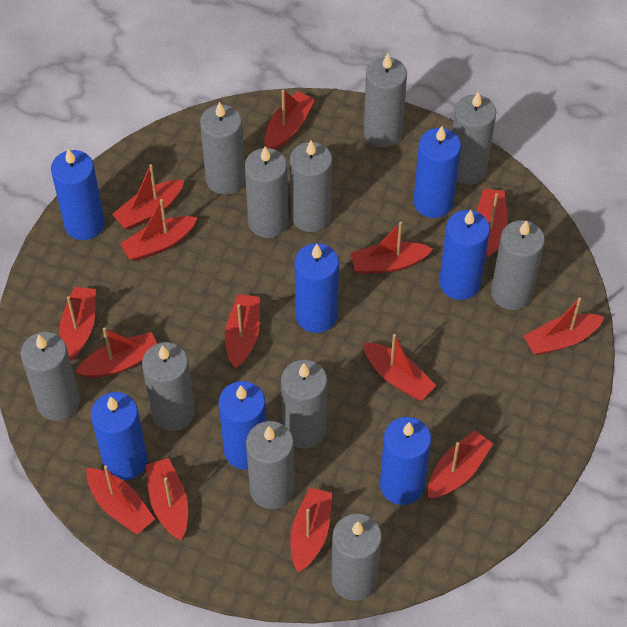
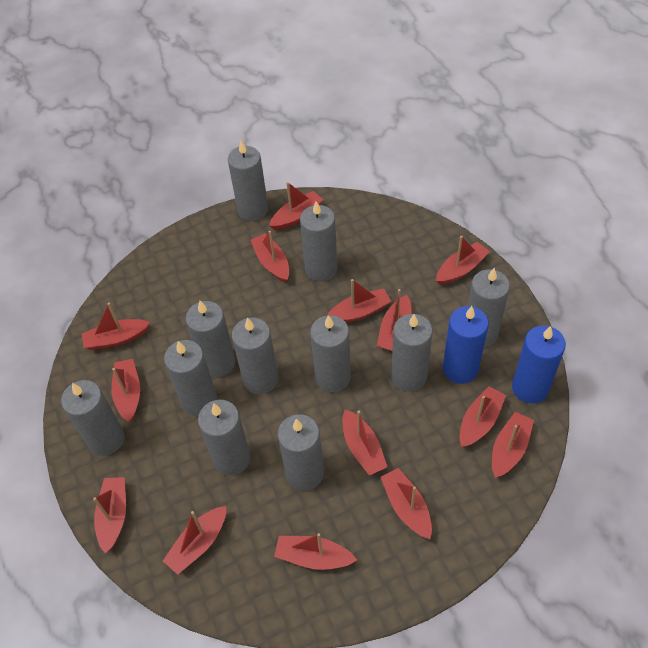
blue candle: 7 -> 2

